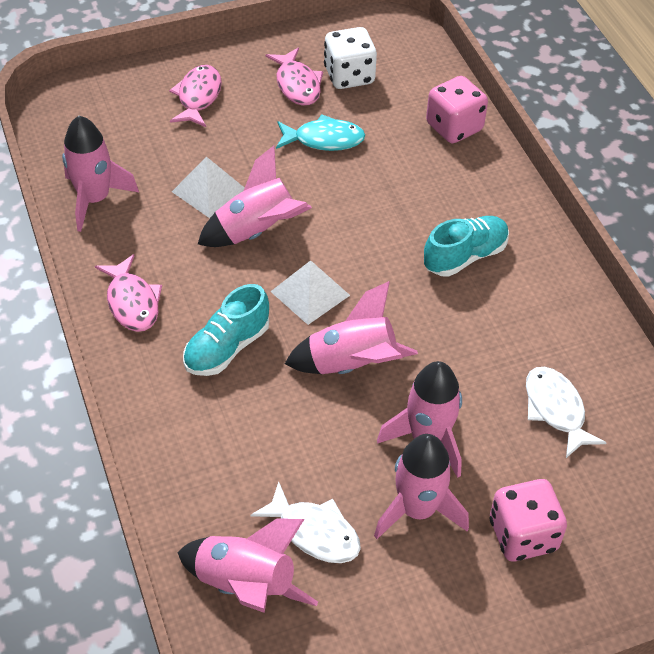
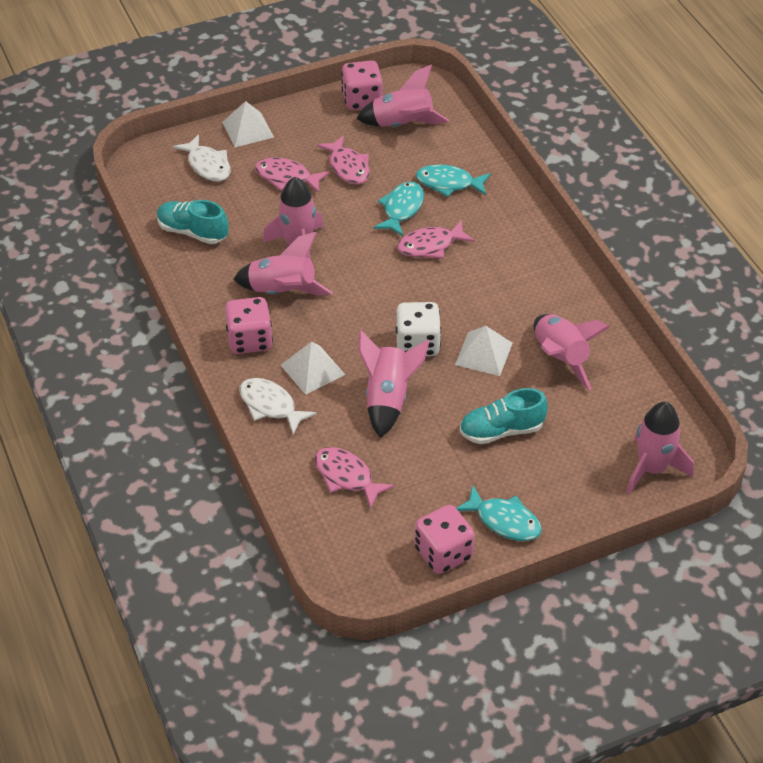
pink dice: 2 -> 3
pink fish: 3 -> 4
turquoise fish: 1 -> 3
white pyramid: 2 -> 3

